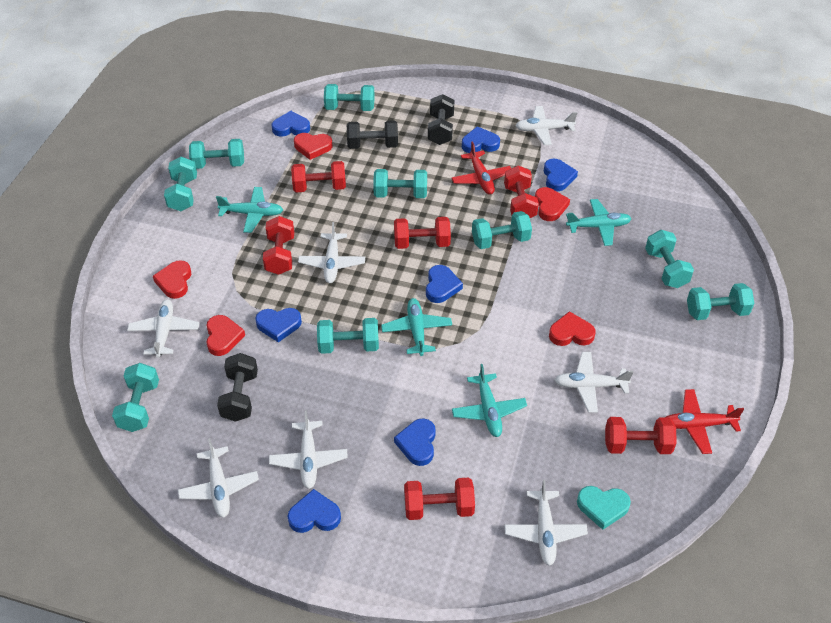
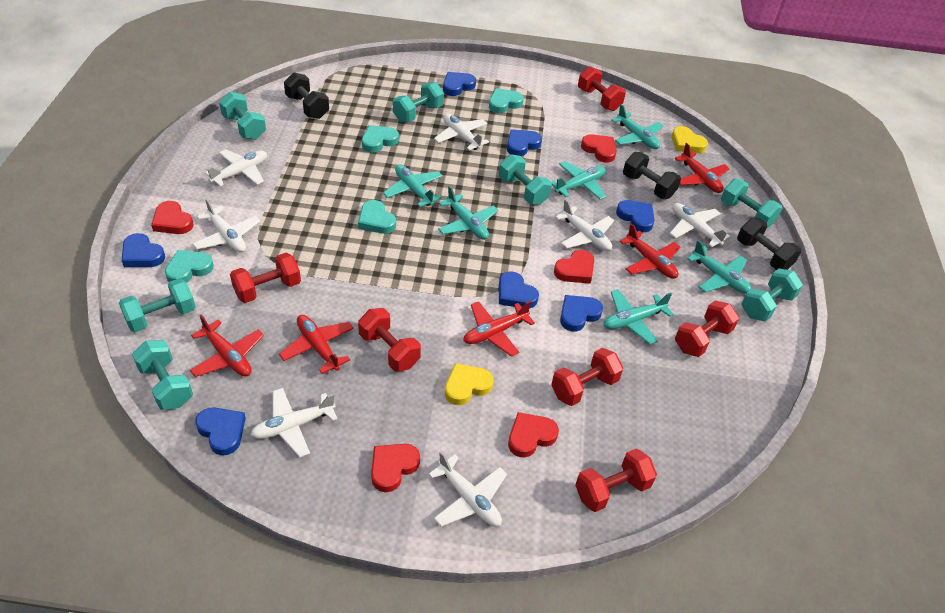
red plane: 2 -> 5
turquoise dumbbell: 9 -> 7
turquoise heart: 1 -> 4
turquoise plane: 4 -> 6
yellow heart: 0 -> 2

